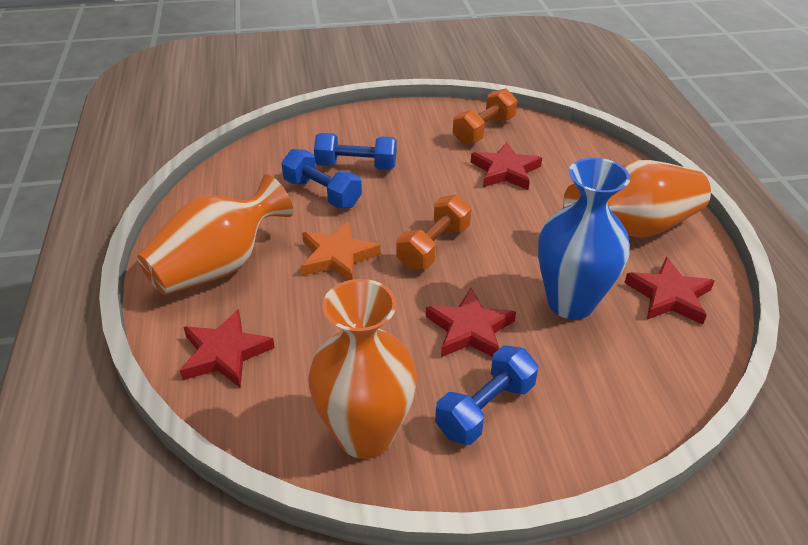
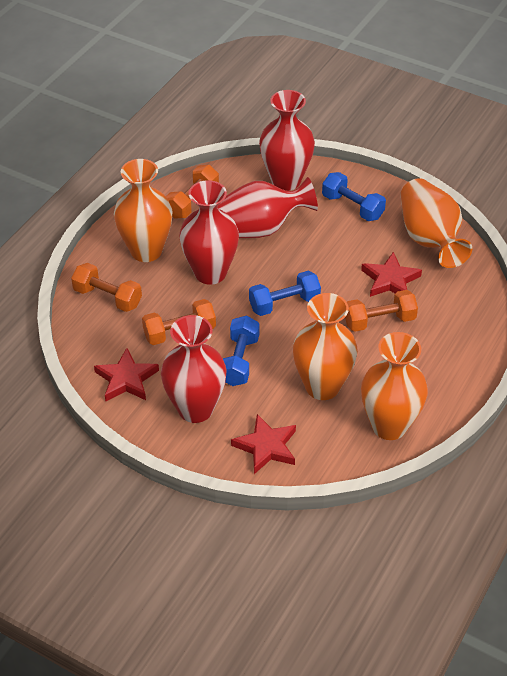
blue vase: 1 -> 0
orange dumbbell: 2 -> 4
orange star: 1 -> 0
orange vase: 3 -> 4
red star: 4 -> 3
red vase: 0 -> 4

